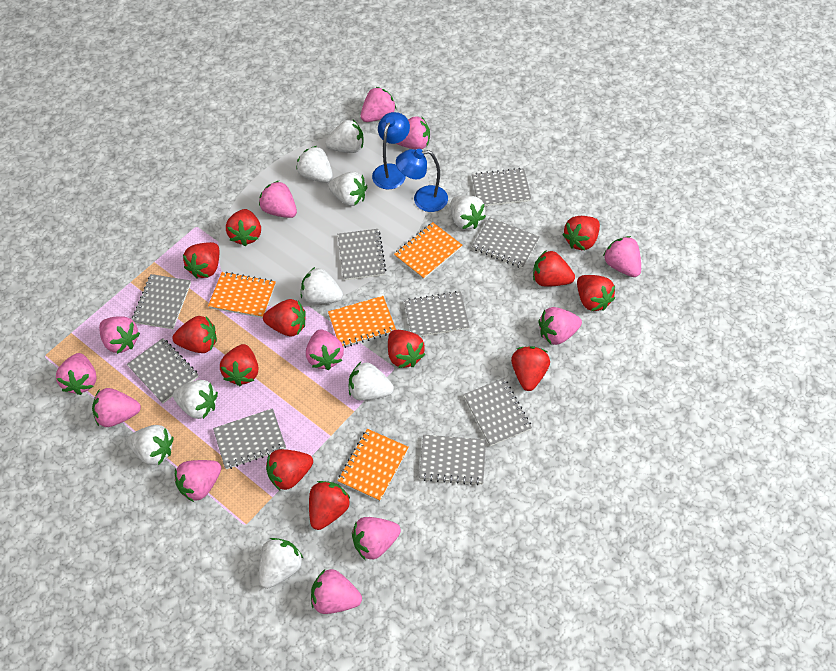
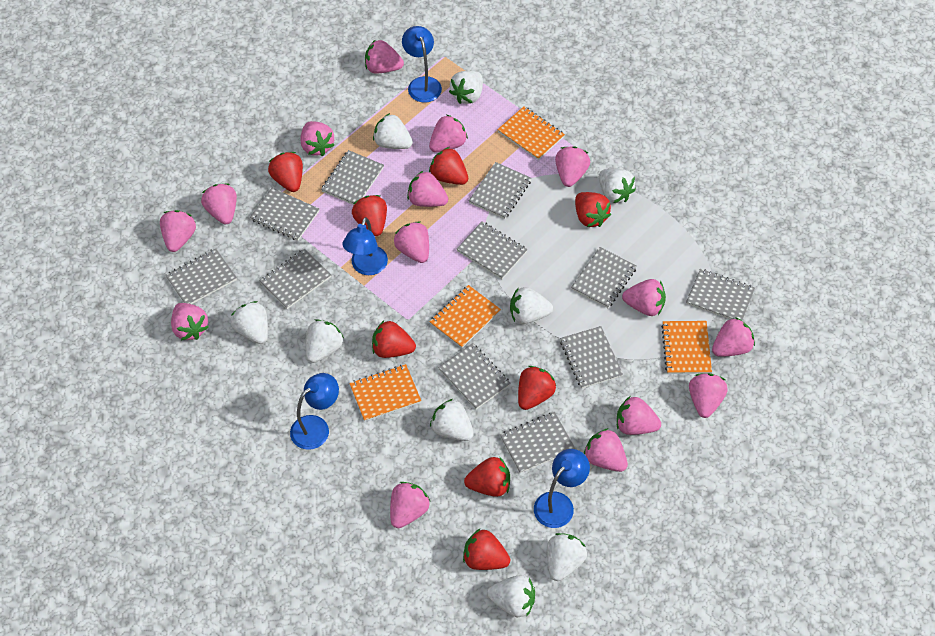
blue lamp: 2 -> 4
grey notebook: 9 -> 11
pink strawberry: 12 -> 15
red strawberry: 12 -> 8

